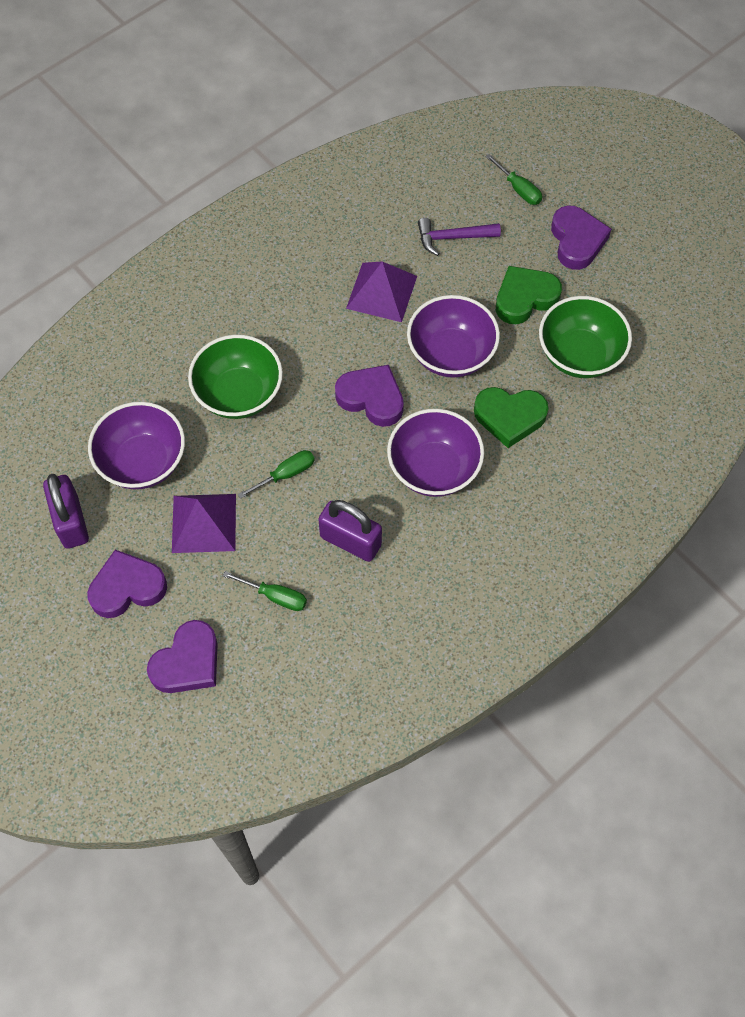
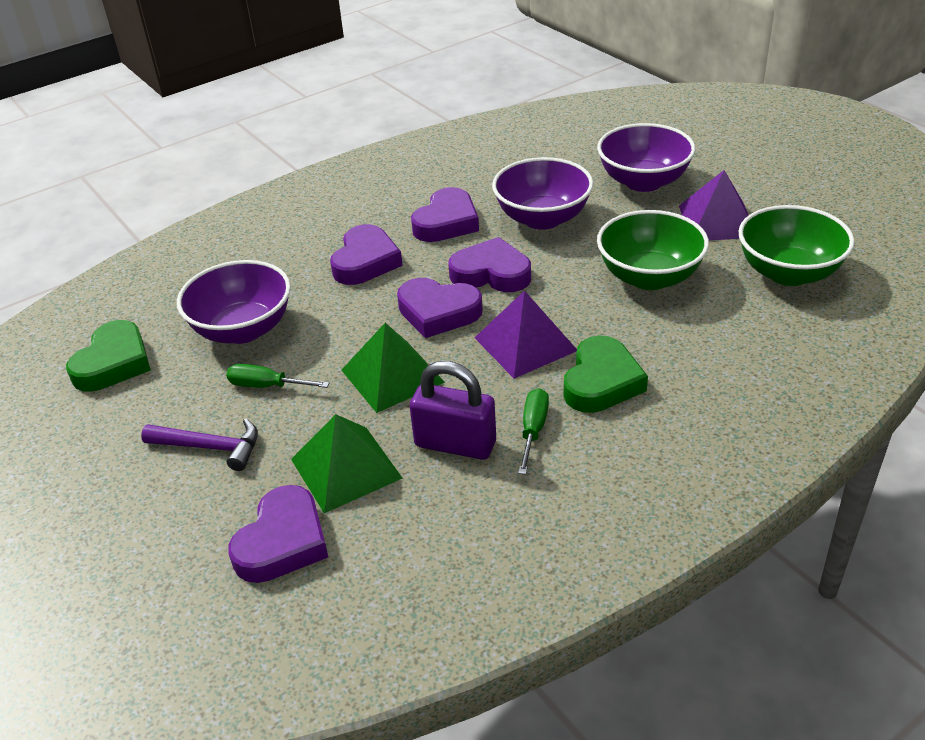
green pyramid: 0 -> 2
green screwdriver: 3 -> 2
purple heart: 4 -> 5
purple padlock: 2 -> 1

